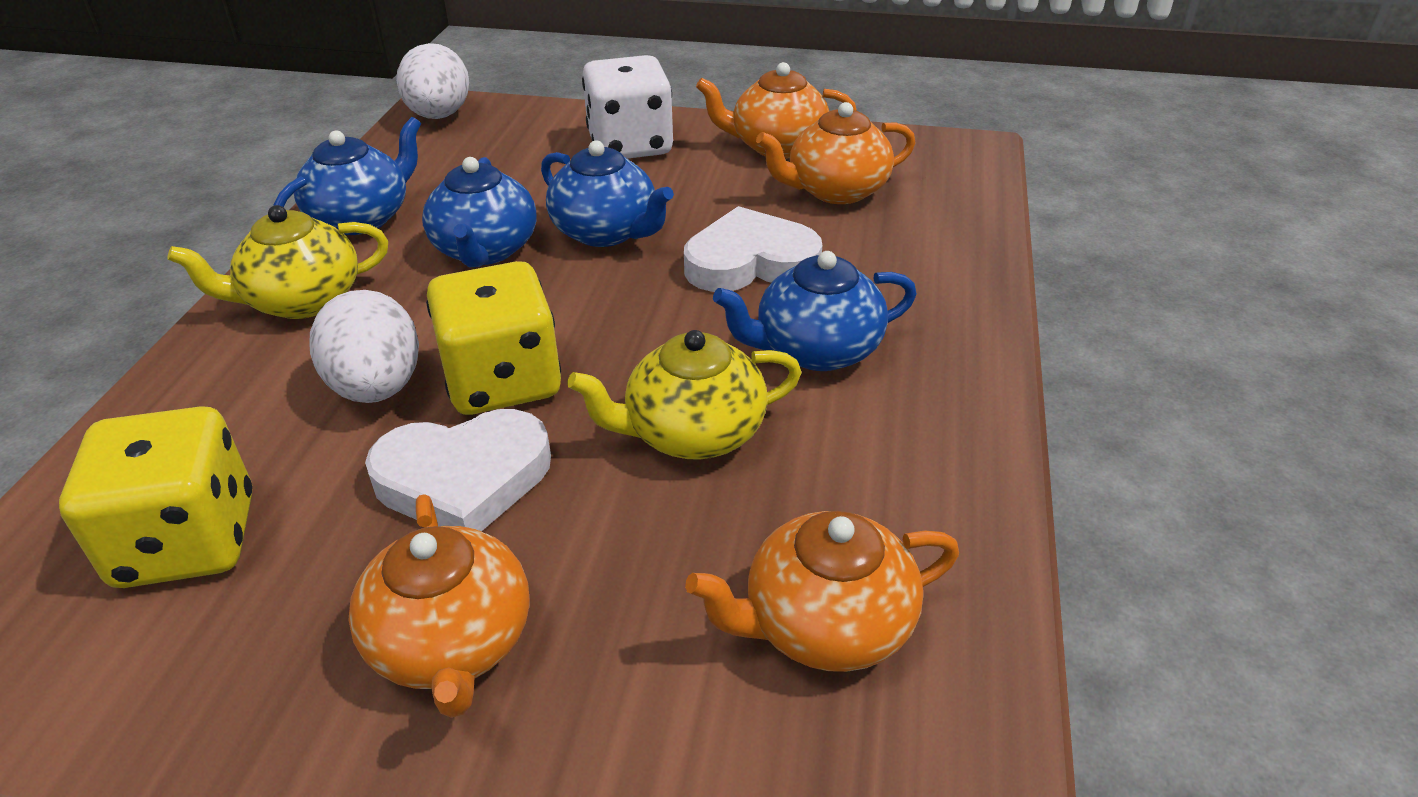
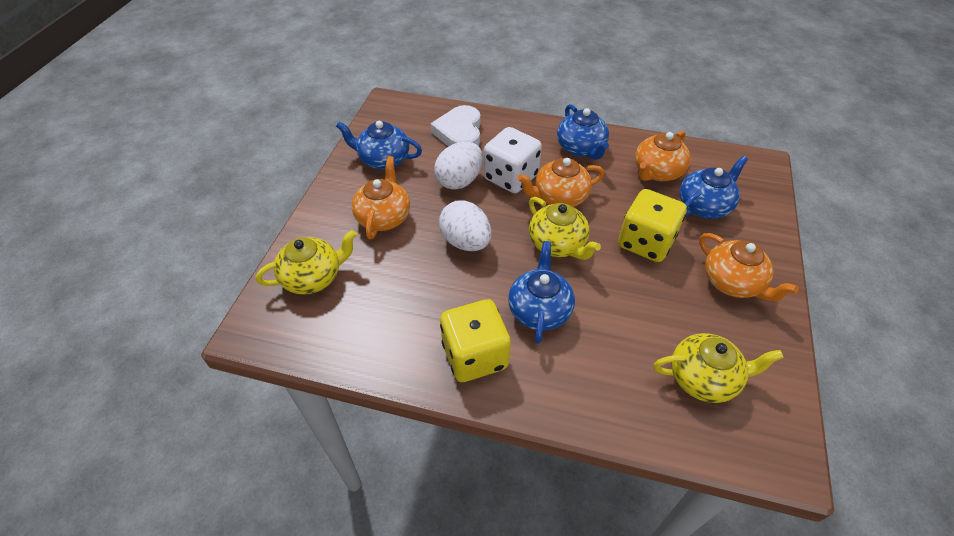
white heart: 2 -> 1
yellow teapot: 2 -> 3

